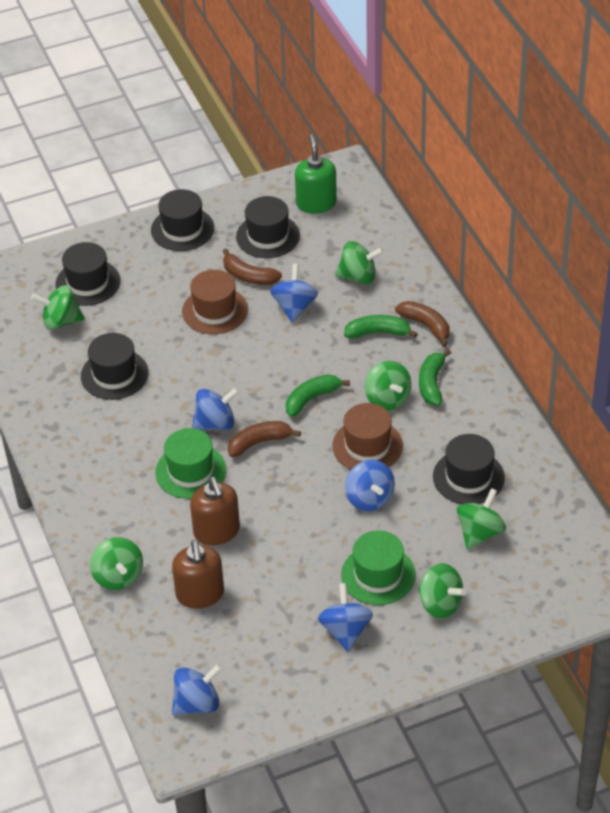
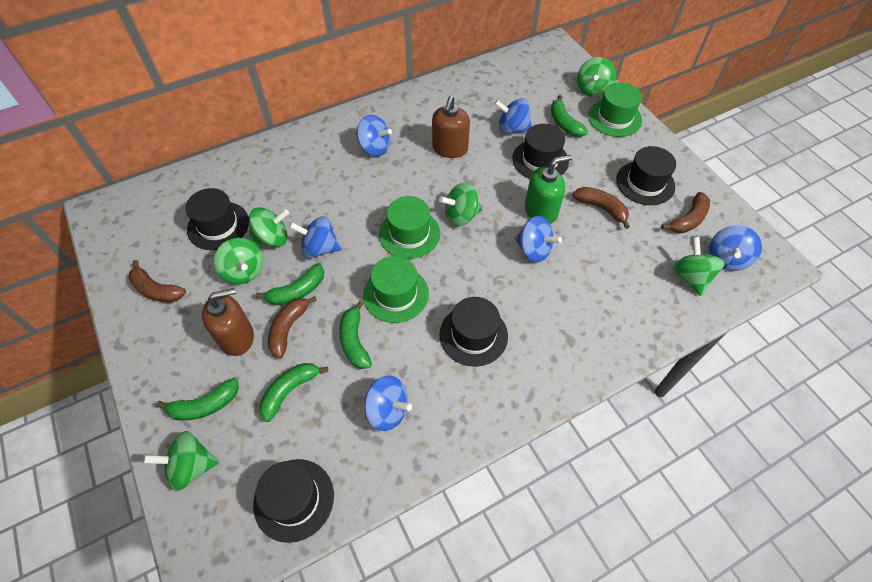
blue spinning top: 5 -> 6
brown banana: 3 -> 4
brown hat: 2 -> 0
green banana: 3 -> 5
green hat: 2 -> 3

